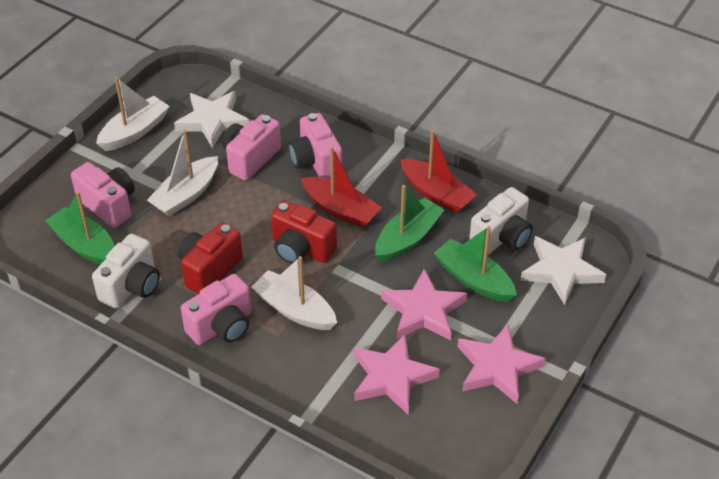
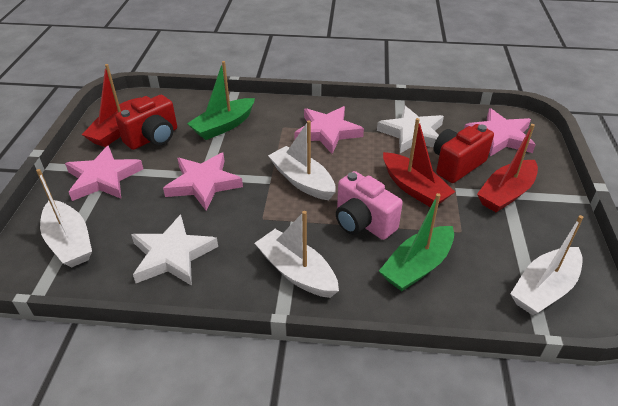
green boat: 3 -> 2
pink camera: 4 -> 1
pink star: 3 -> 4
red boat: 2 -> 3
white boat: 3 -> 4
white camera: 2 -> 0

